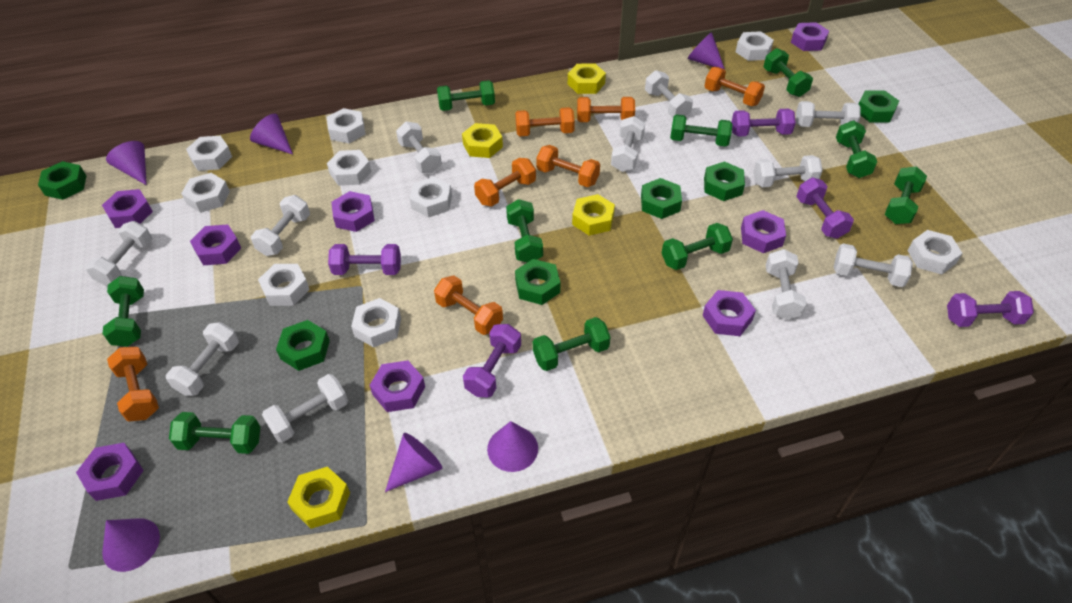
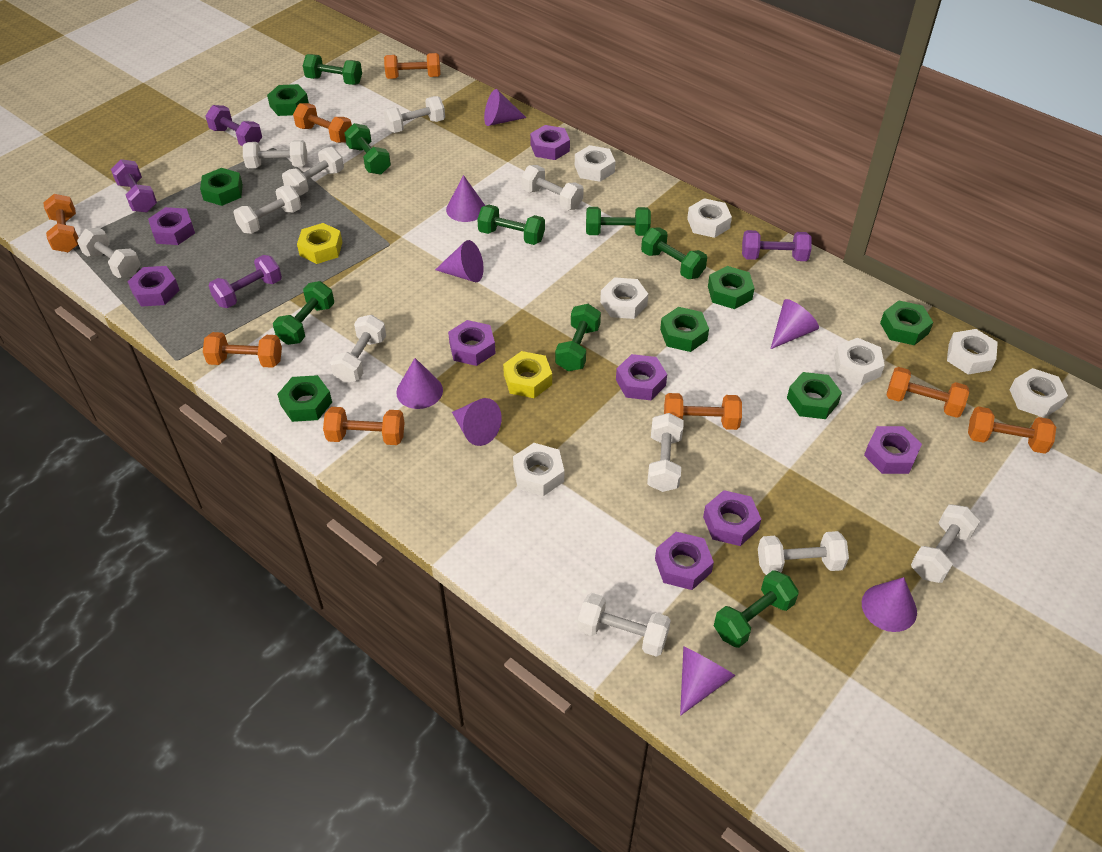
green dumbbell: 10 -> 8
green nut: 6 -> 7
orange dumbbell: 7 -> 8
purple cone: 6 -> 8
purple dumbbell: 5 -> 4
white nut: 9 -> 7
yellow nut: 4 -> 2

